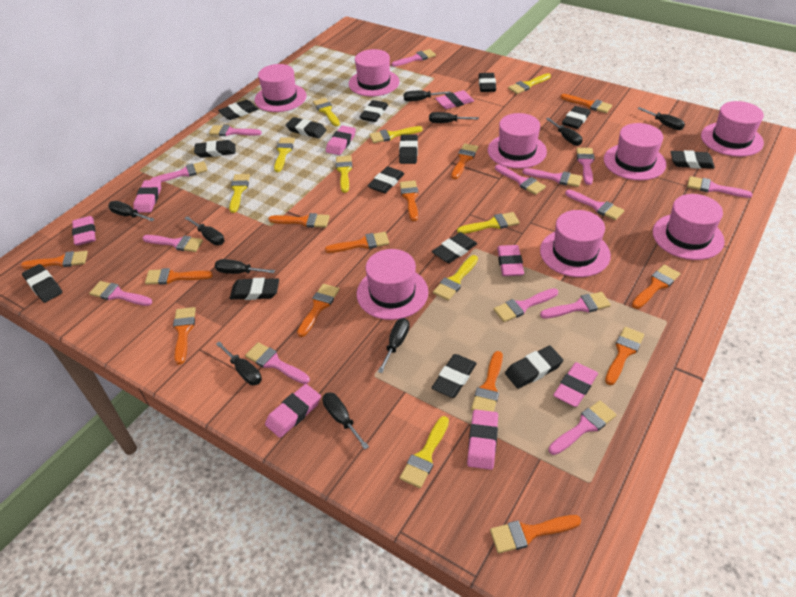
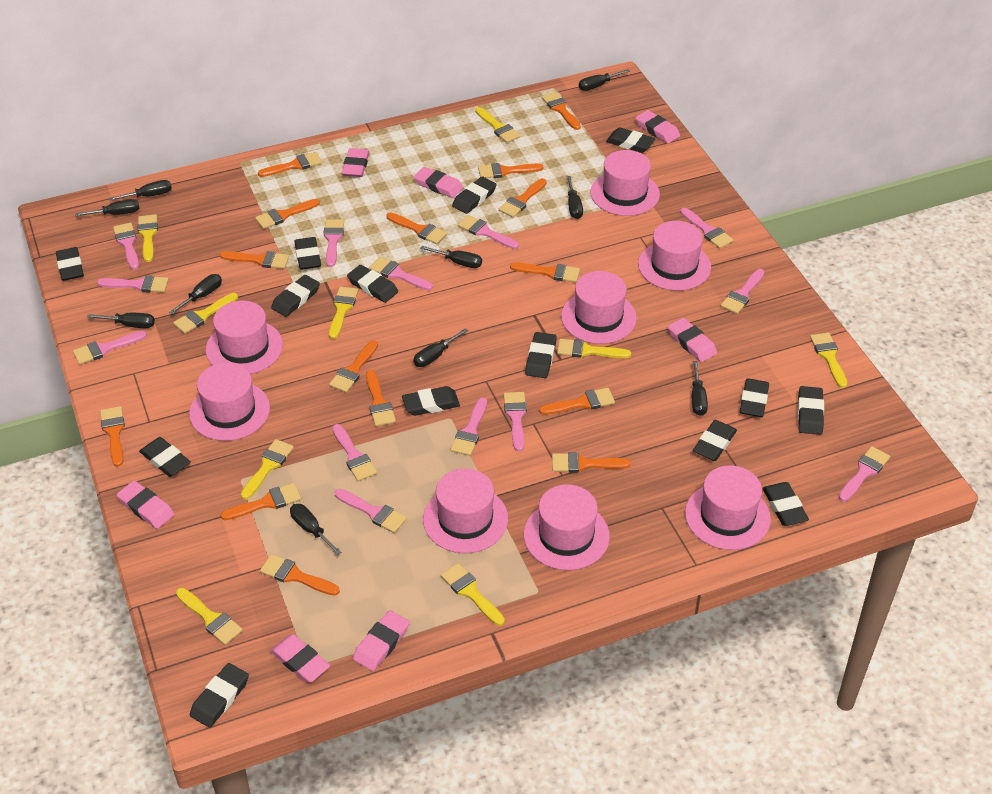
orange brush: 13 -> 15
pink brush: 14 -> 13
pink eraser: 8 -> 7

